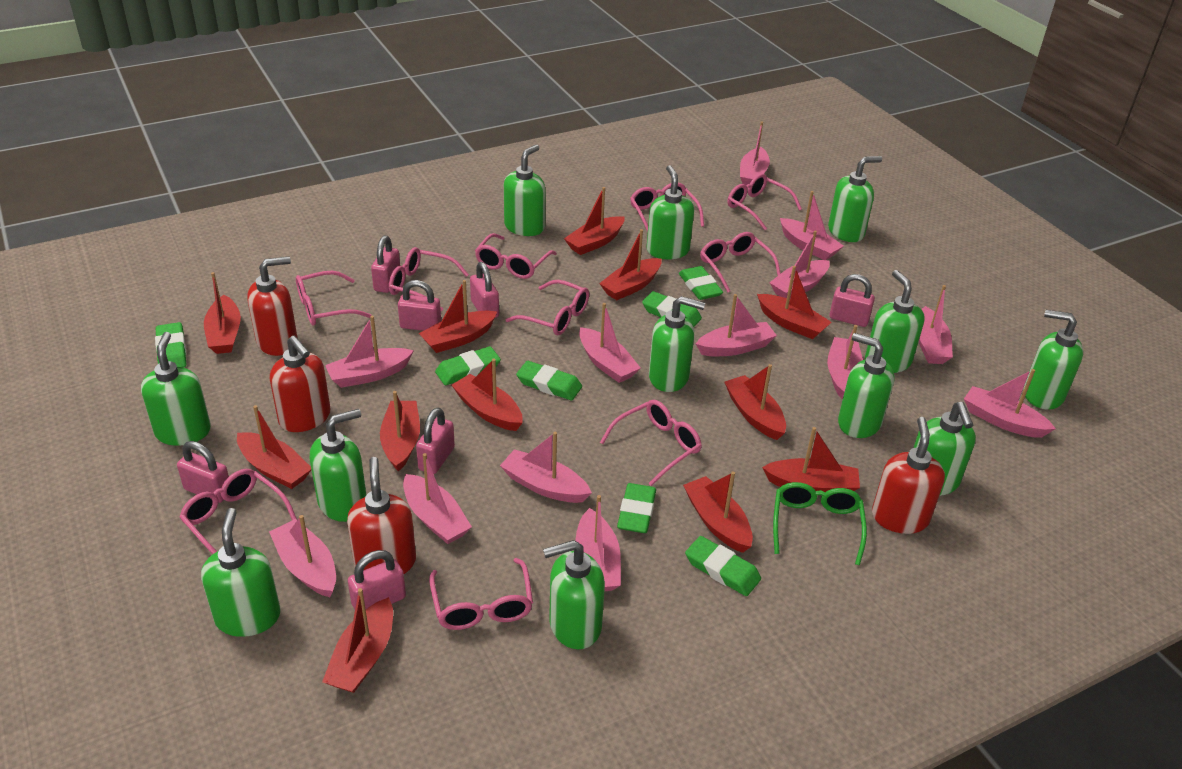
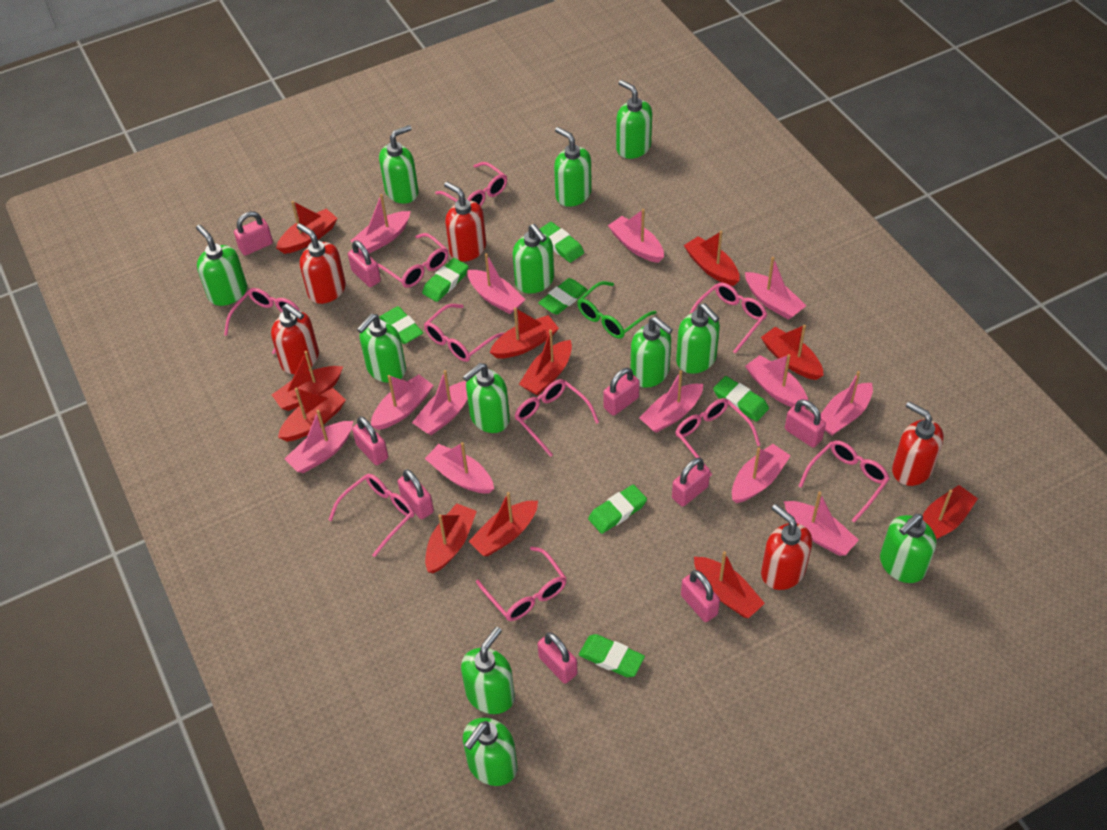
pink padlock: 7 -> 9
red boat: 12 -> 11
red soap dispenser: 4 -> 5

